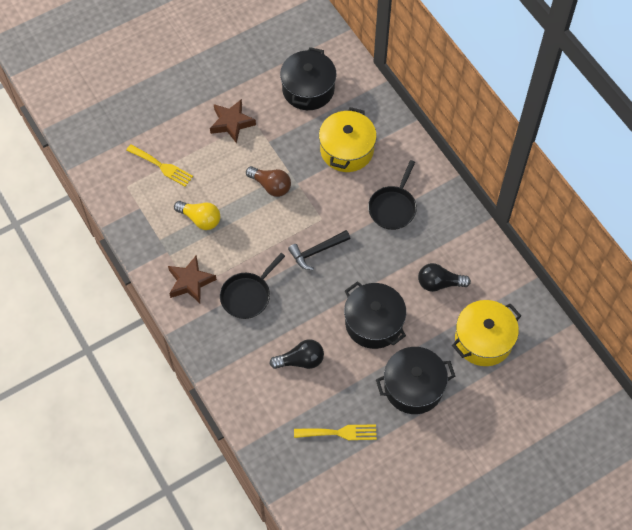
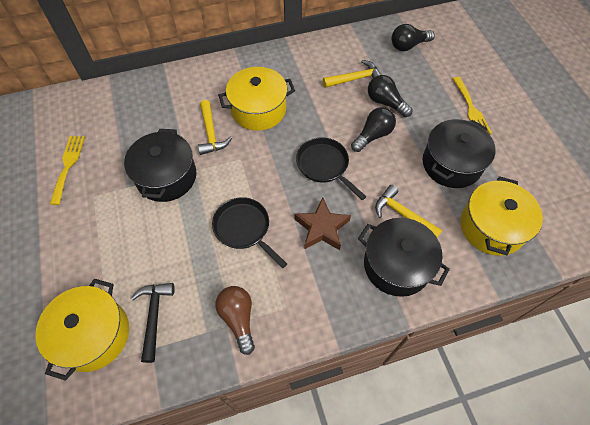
black light bulb: 2 -> 3
brown star: 2 -> 1
yellow hammer: 0 -> 3
yellow light bulb: 1 -> 0
yellow pot: 2 -> 3

